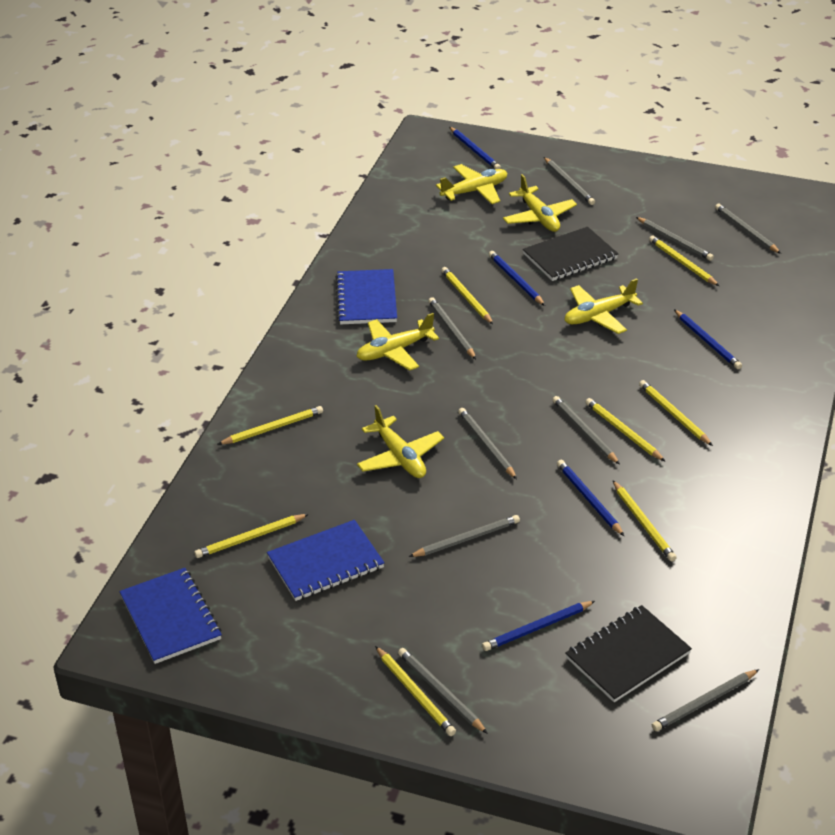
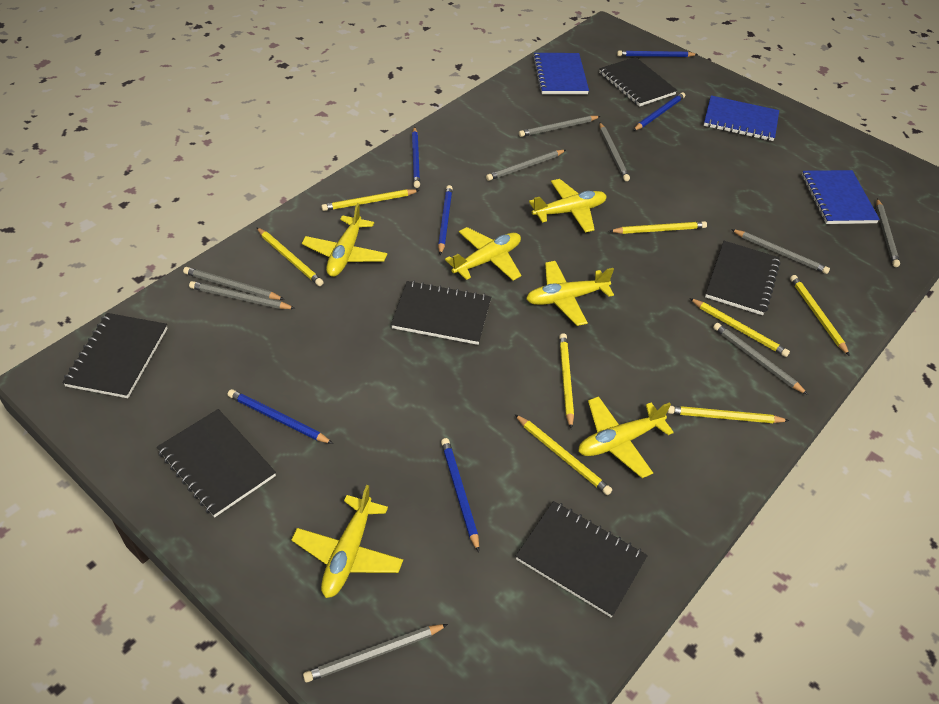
black notebook: 2 -> 6
blue pencil: 5 -> 6
yellow plane: 5 -> 6

